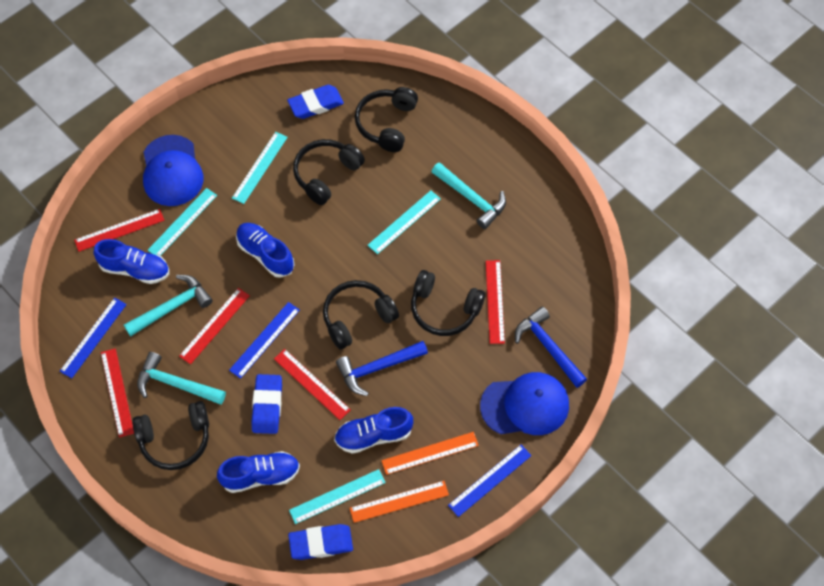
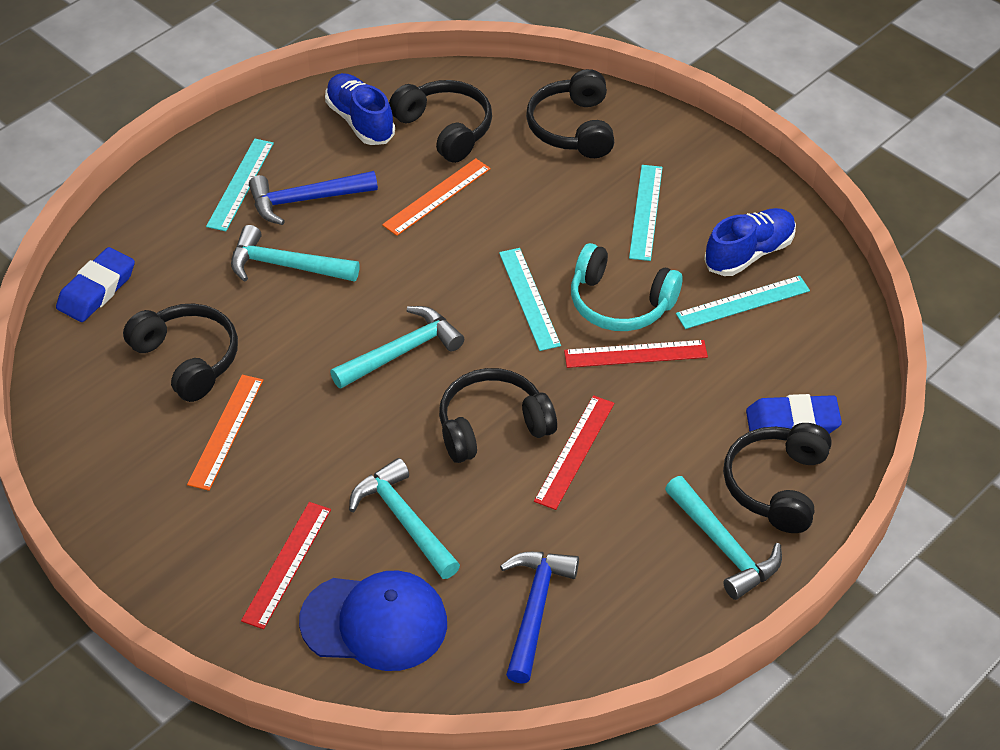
blue cap: 2 -> 1
blue eraser: 3 -> 2
blue ruler: 3 -> 0
blue shoe: 4 -> 2
red ruler: 5 -> 3
turquoise hammer: 3 -> 4
turquoise headphones: 0 -> 1

